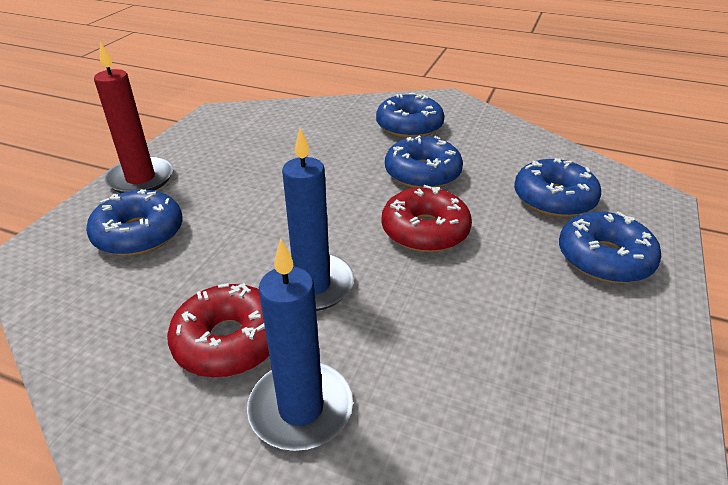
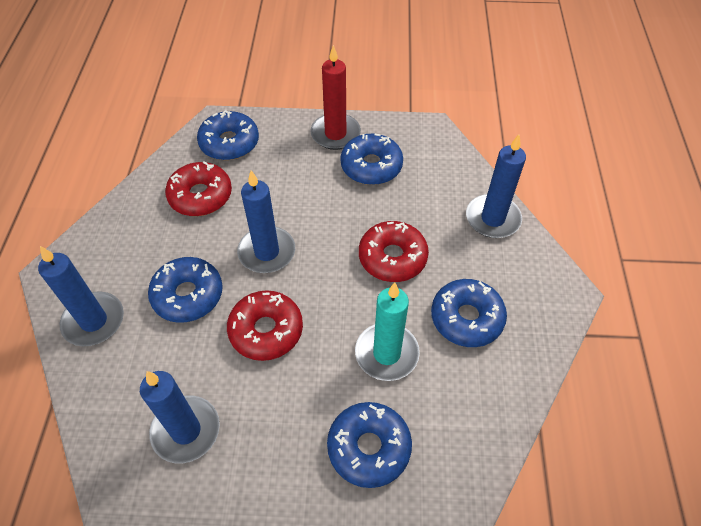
blue candle: 2 -> 4
red donut: 2 -> 3
turquoise candle: 0 -> 1

